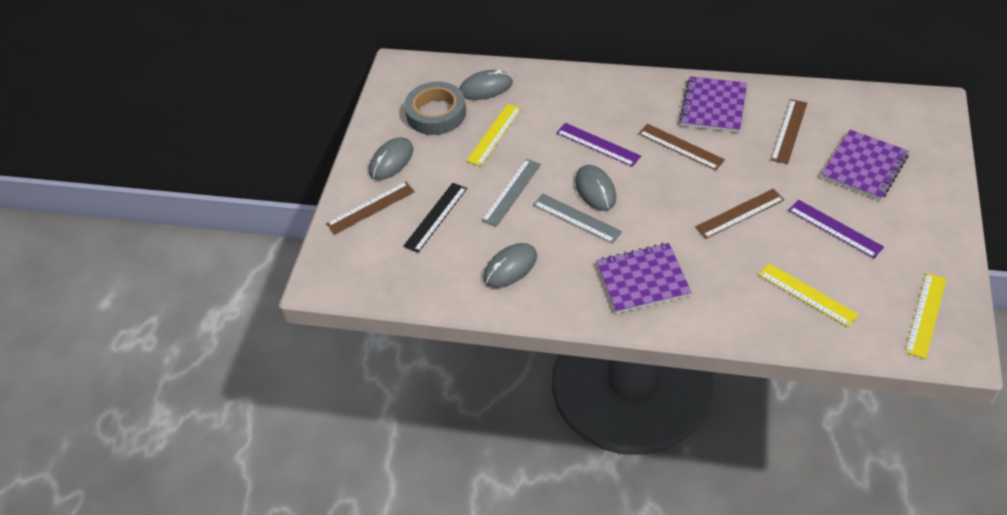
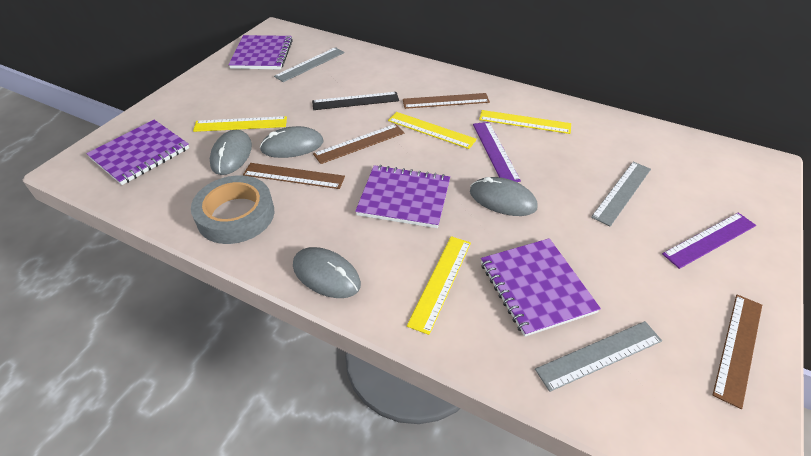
grey ruler: 2 -> 3
purple notebook: 3 -> 4
yellow ruler: 3 -> 4

